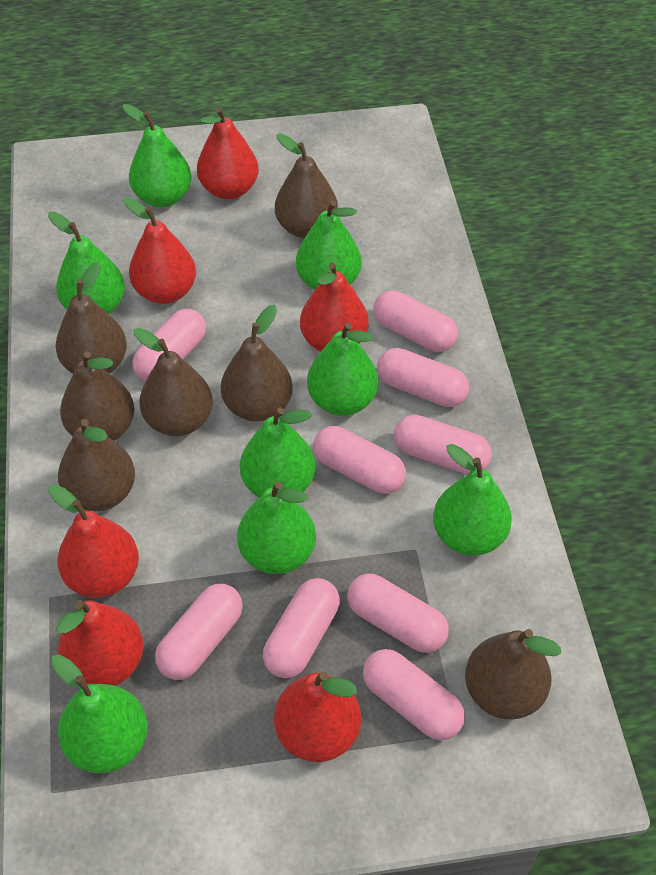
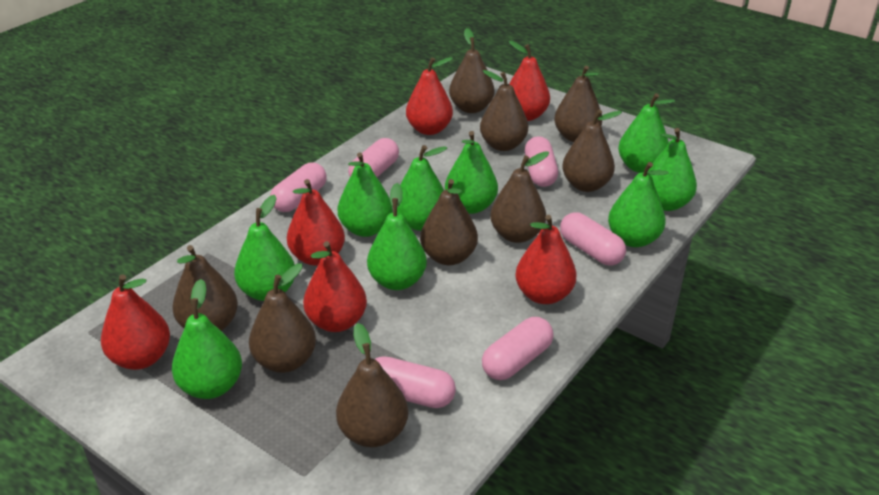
brown pear: 7 -> 9
green pear: 8 -> 9
pink capsule: 9 -> 6

